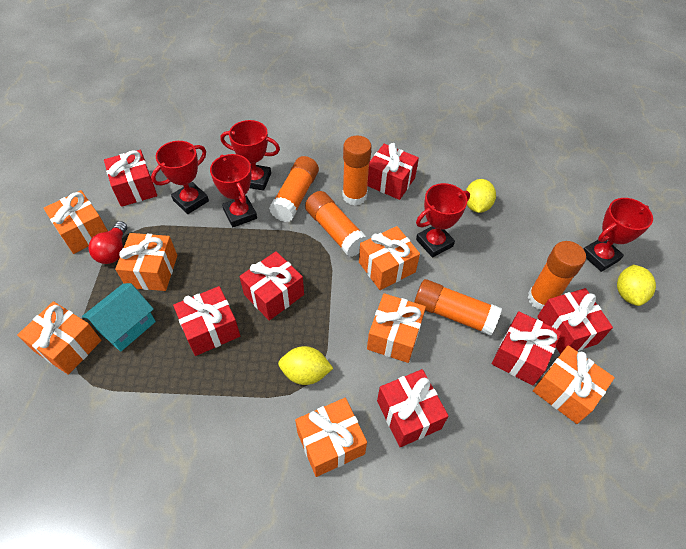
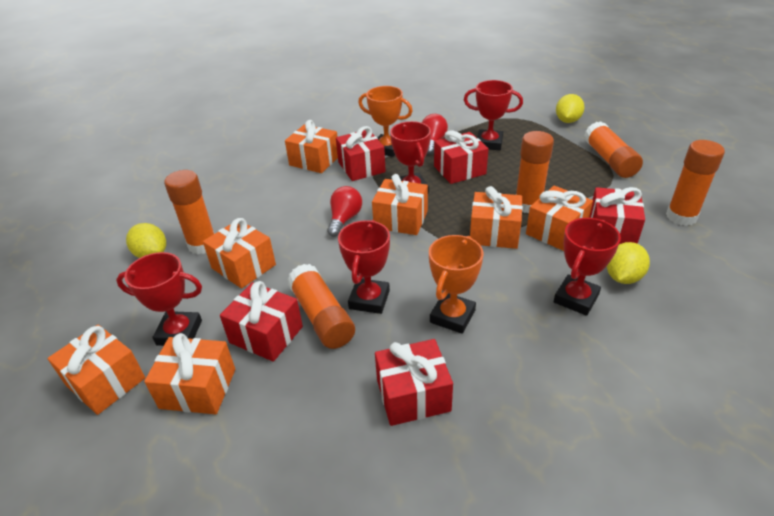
orange trophy: 0 -> 2
red gift: 7 -> 5
red light bulb: 1 -> 2
turquoise house: 1 -> 0

